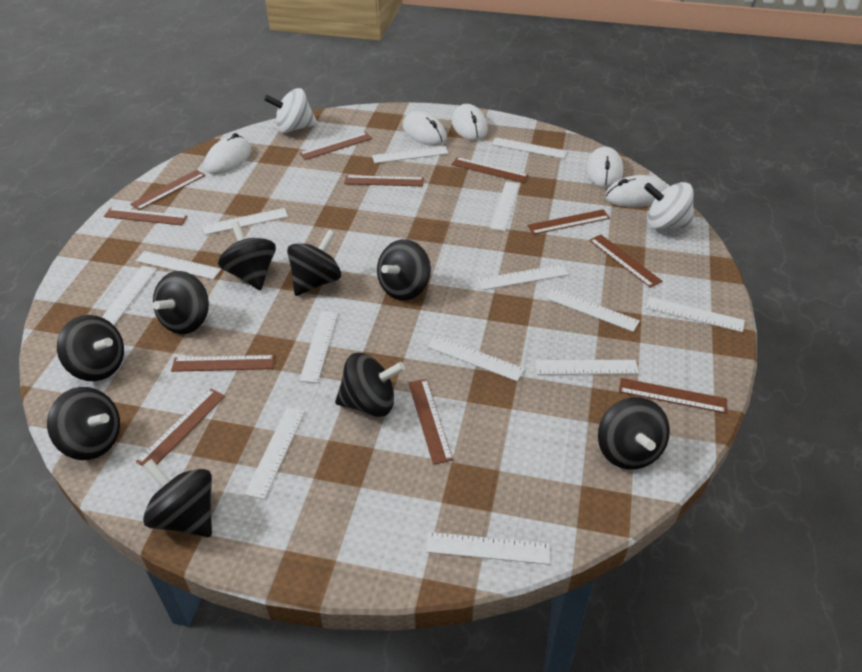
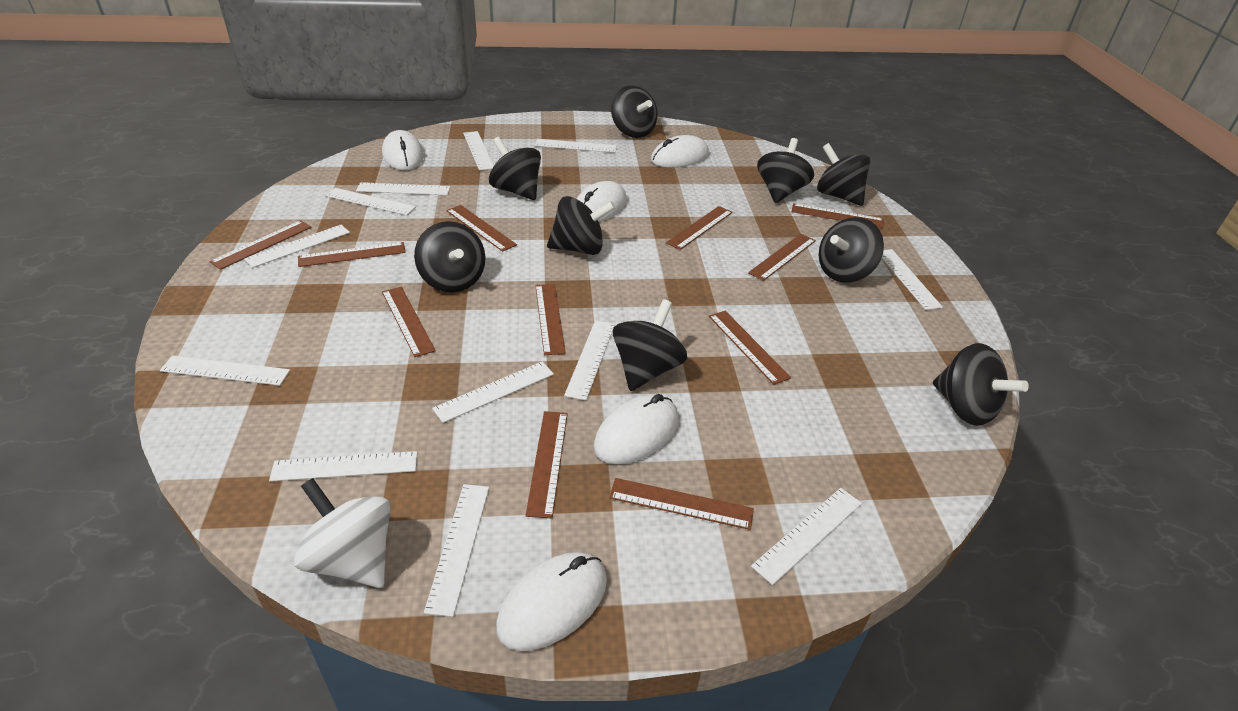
white ruler: 14 -> 12
white spinning top: 2 -> 1

